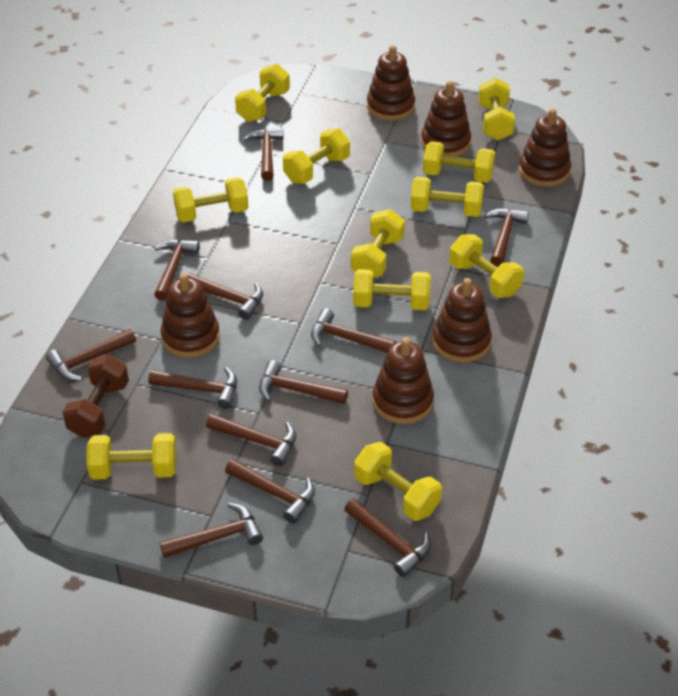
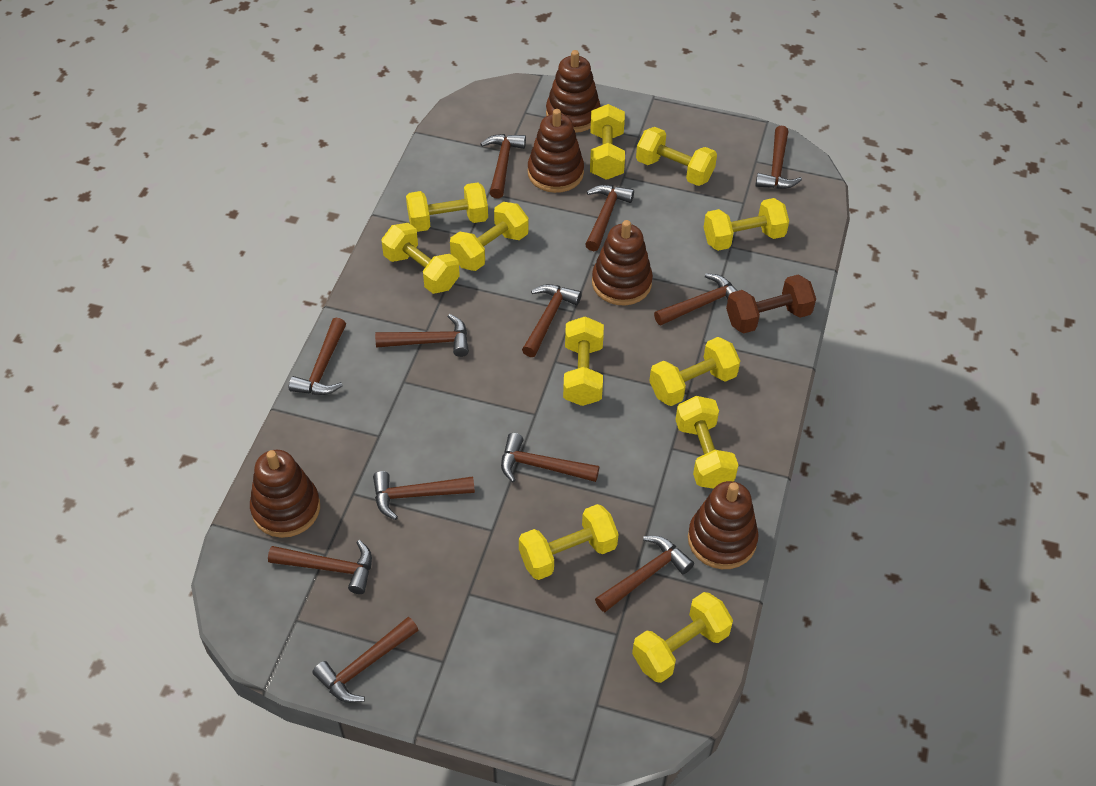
brown stacking toy: 6 -> 5

